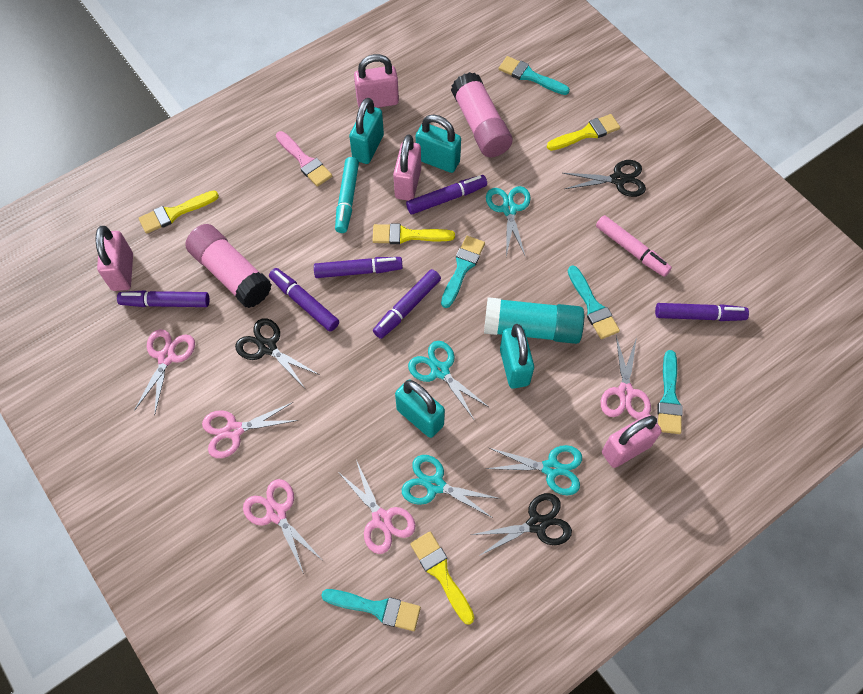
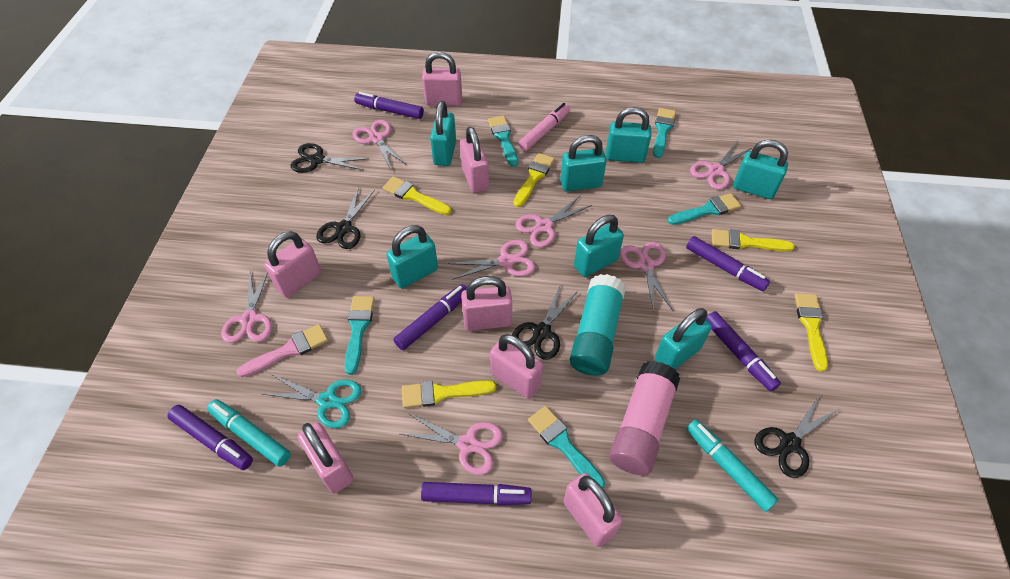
black scissors: 3 -> 4
pink glue stick: 2 -> 1
pink padlock: 4 -> 7
pink scissors: 5 -> 7
turquoise marker: 1 -> 2
turquoise padlock: 4 -> 7
turquoise scissors: 4 -> 1
yellow brush: 4 -> 5

